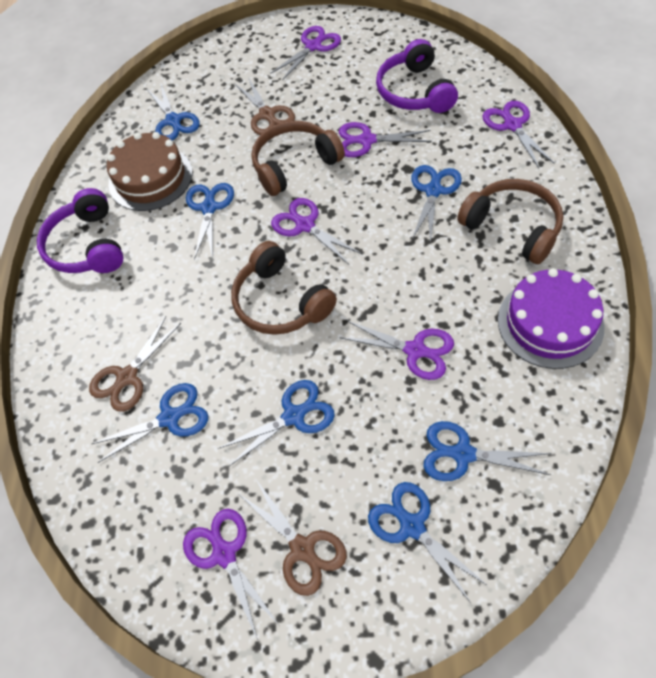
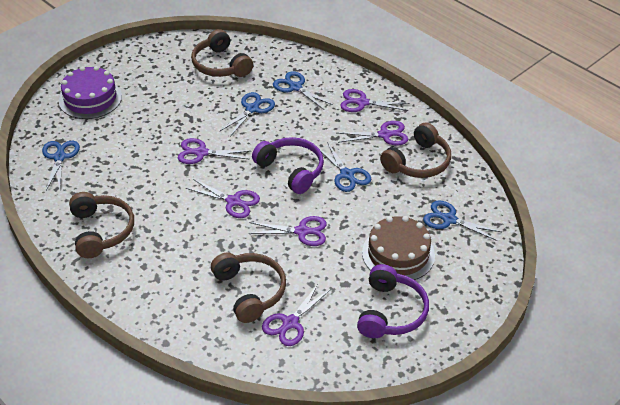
blue scissors: 7 -> 5
brown headphones: 3 -> 4
brown scissors: 3 -> 0

